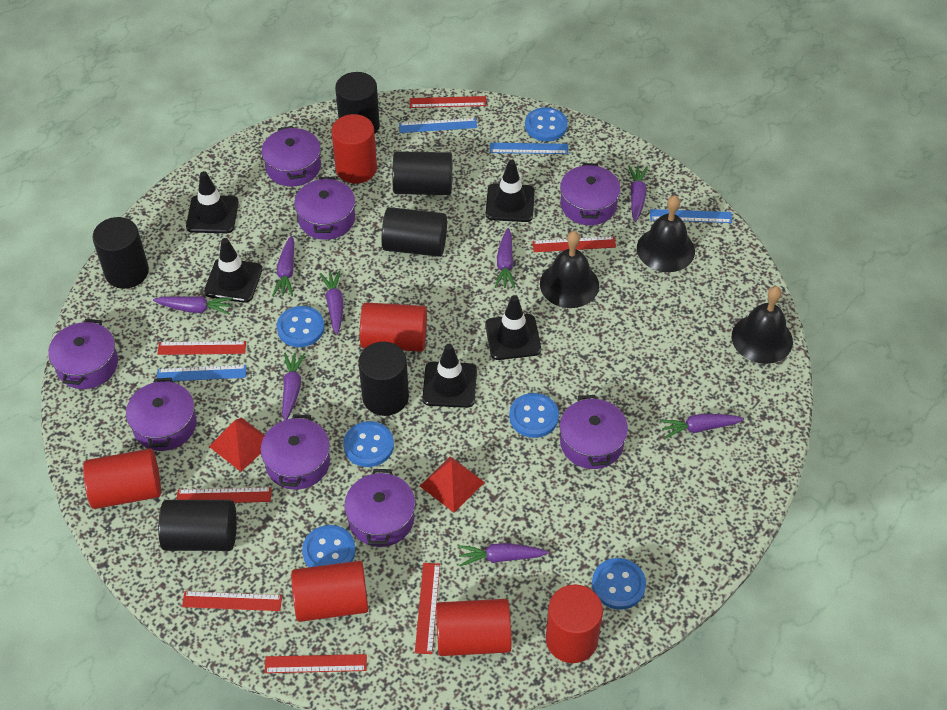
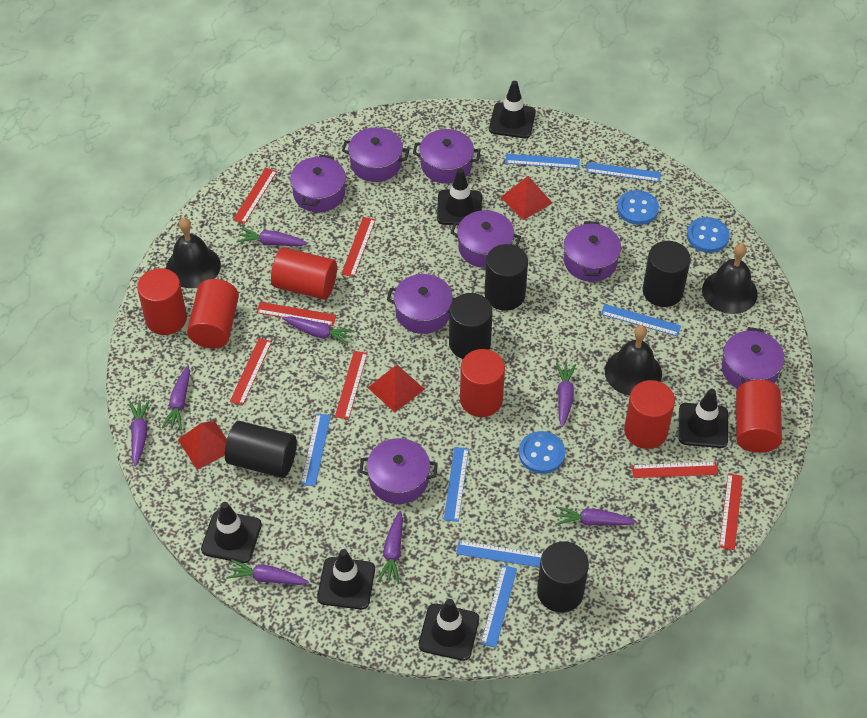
black cylinder: 6 -> 5
black traffic cone: 5 -> 6
blue button: 6 -> 3
blue ruler: 4 -> 7
red pyramid: 2 -> 3

